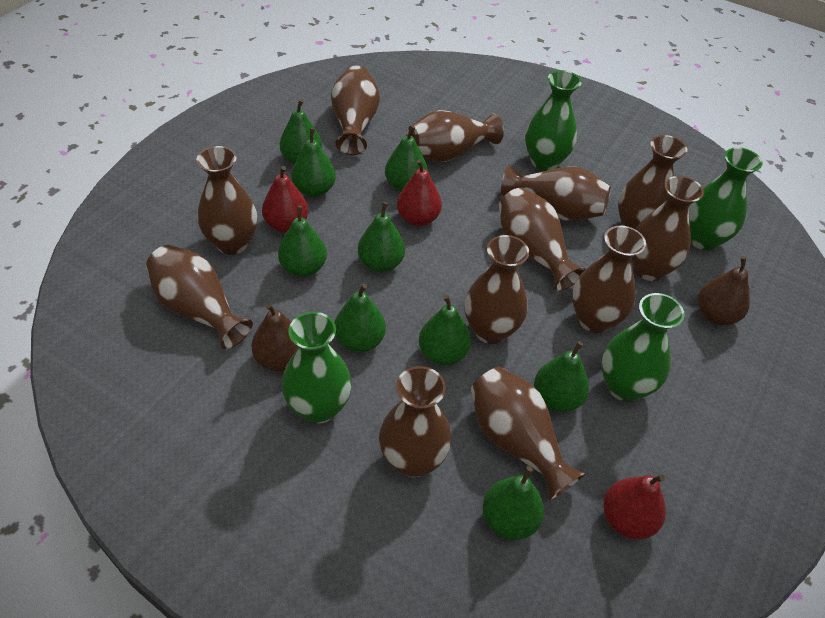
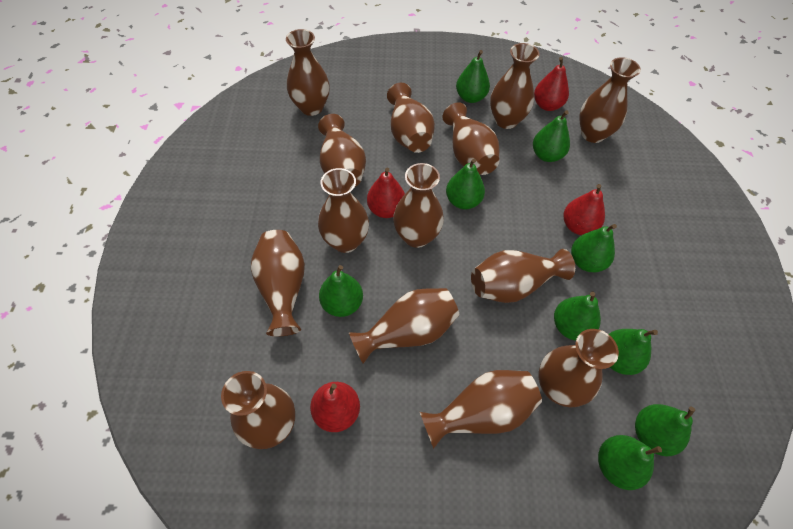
brown pear: 2 -> 0
brown vase: 12 -> 14
green vase: 4 -> 0
red pear: 3 -> 4

